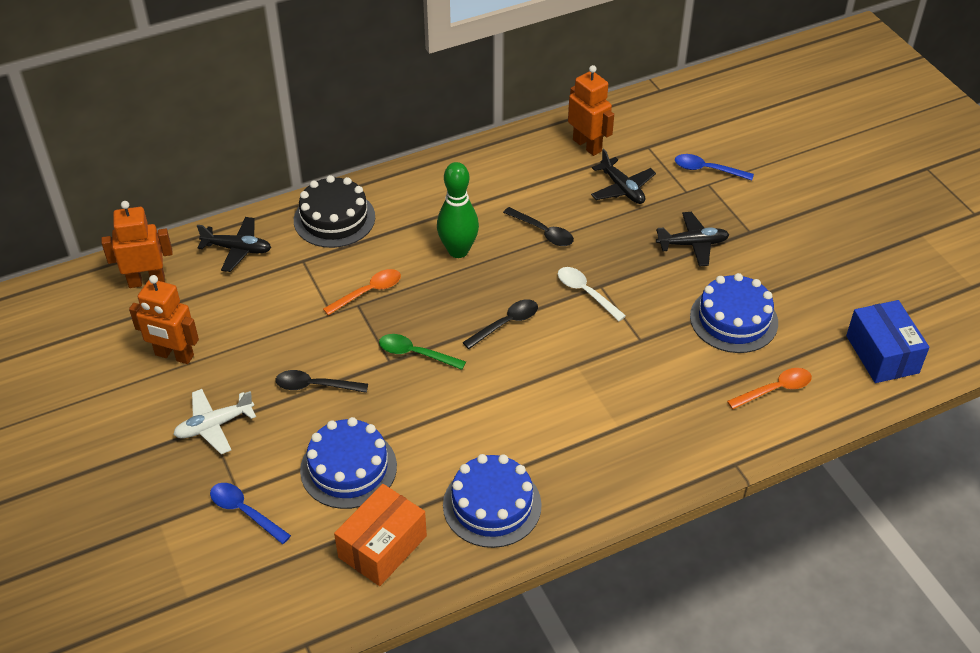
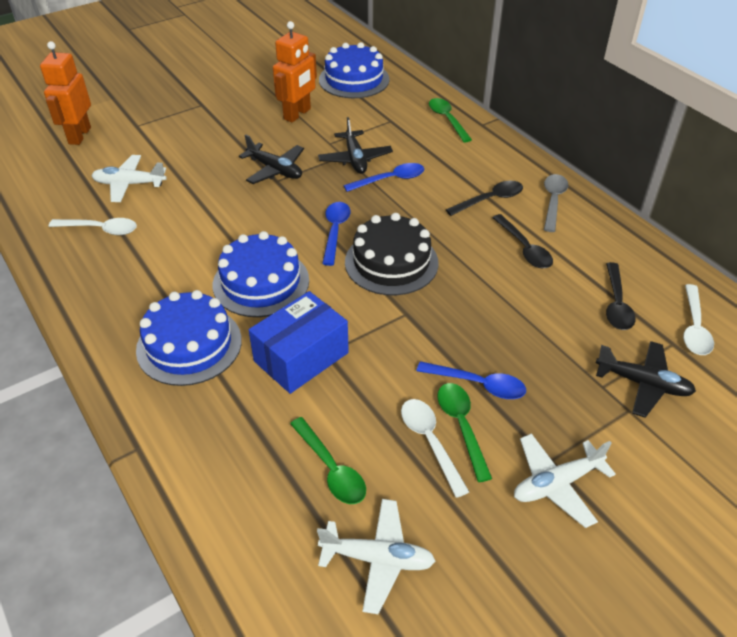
blue spoon: 2 -> 3
green bowling pin: 1 -> 0
green spoon: 1 -> 3
grey spoon: 0 -> 1
orange box: 1 -> 0
orange robot: 3 -> 2
orange spoon: 2 -> 0
white plane: 1 -> 3
white spoon: 1 -> 3

